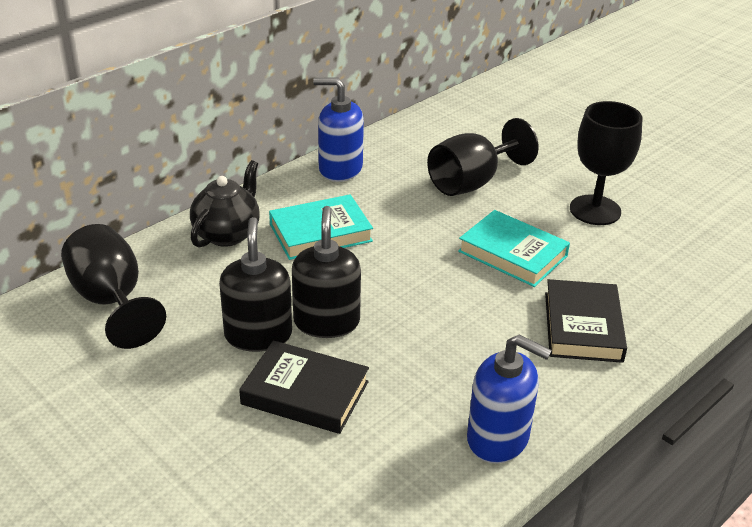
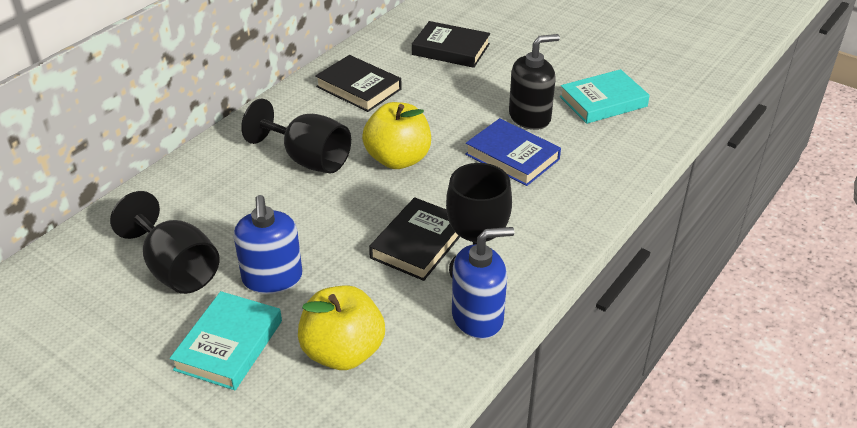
black book: 2 -> 3
black soap dispenser: 2 -> 1
black teapot: 1 -> 0
blue book: 0 -> 1
yellow apple: 0 -> 2

